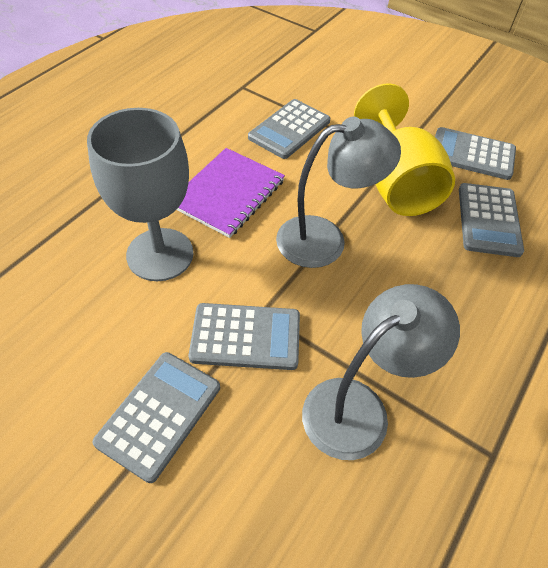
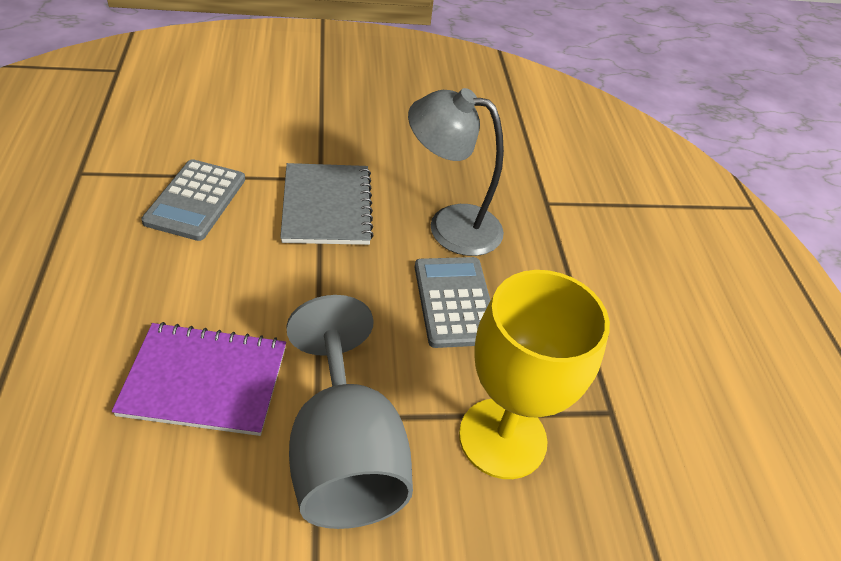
grey calculator: 5 -> 2
grey lamp: 2 -> 1
grey notebook: 0 -> 1

